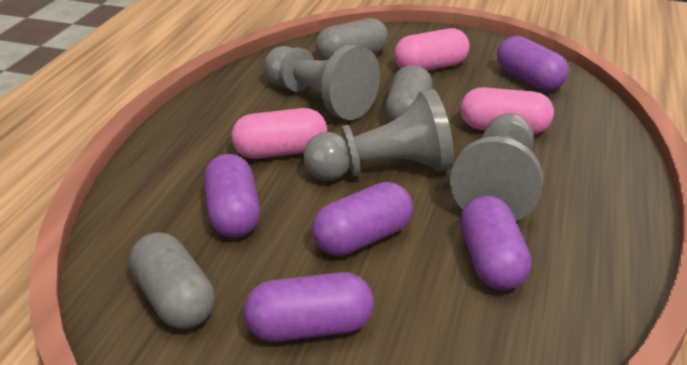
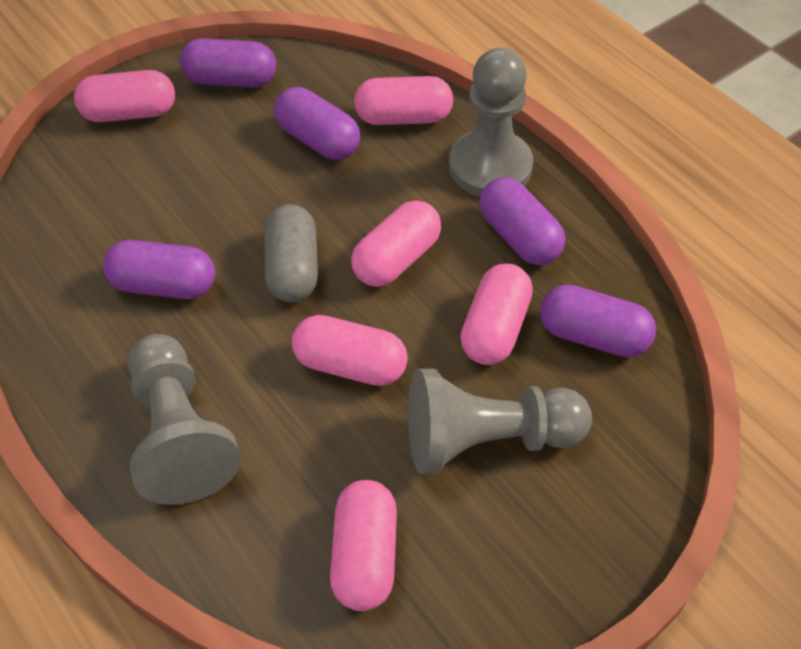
grey capsule: 3 -> 1
pink capsule: 3 -> 6

